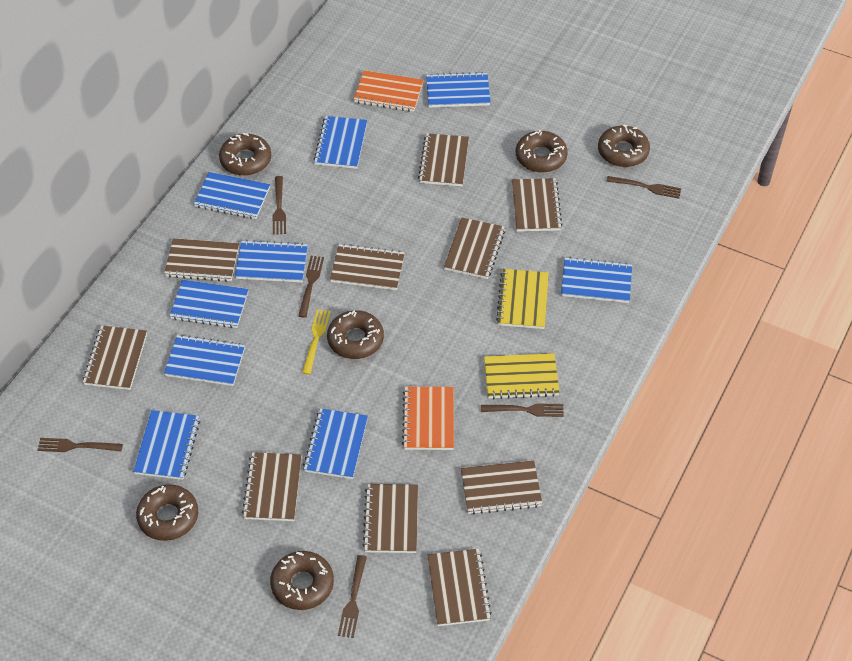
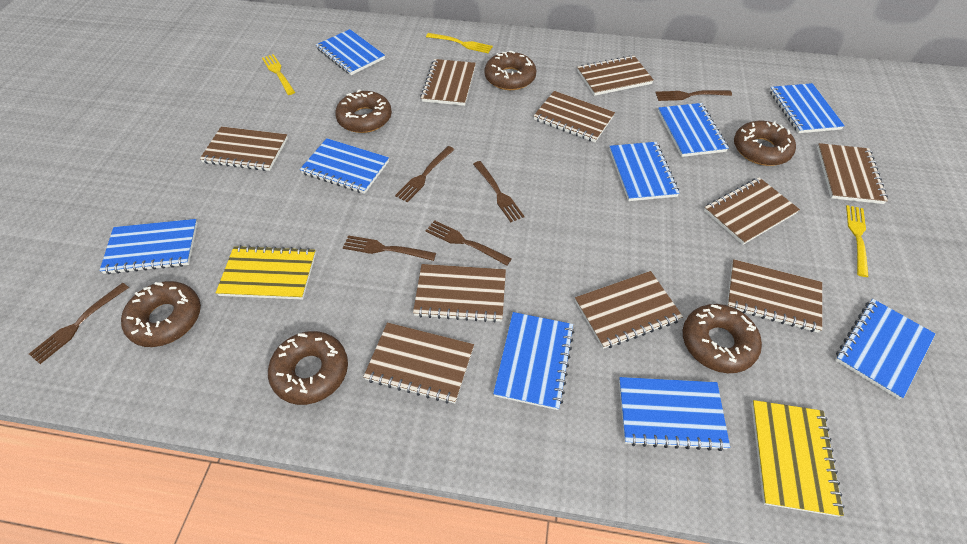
orange notebook: 2 -> 0
yellow fork: 1 -> 3

